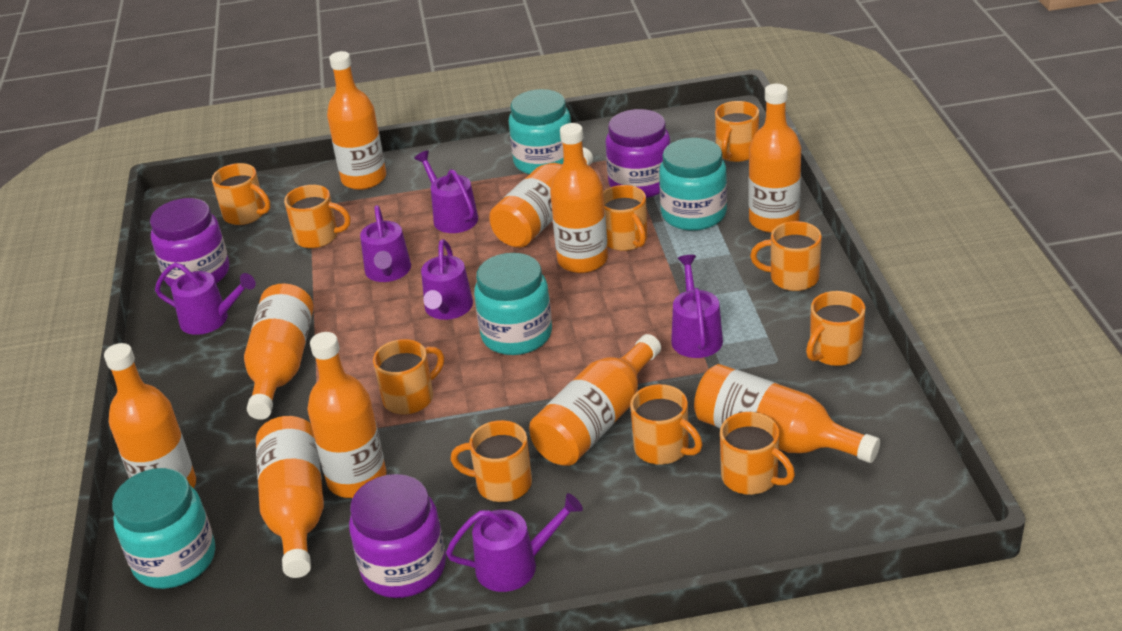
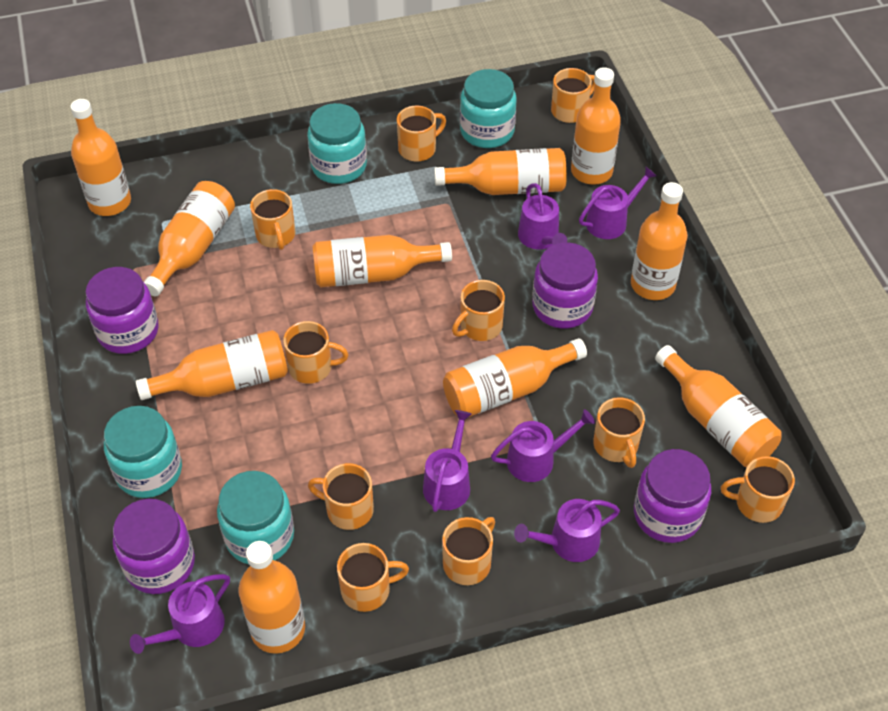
purple jar: 3 -> 4

